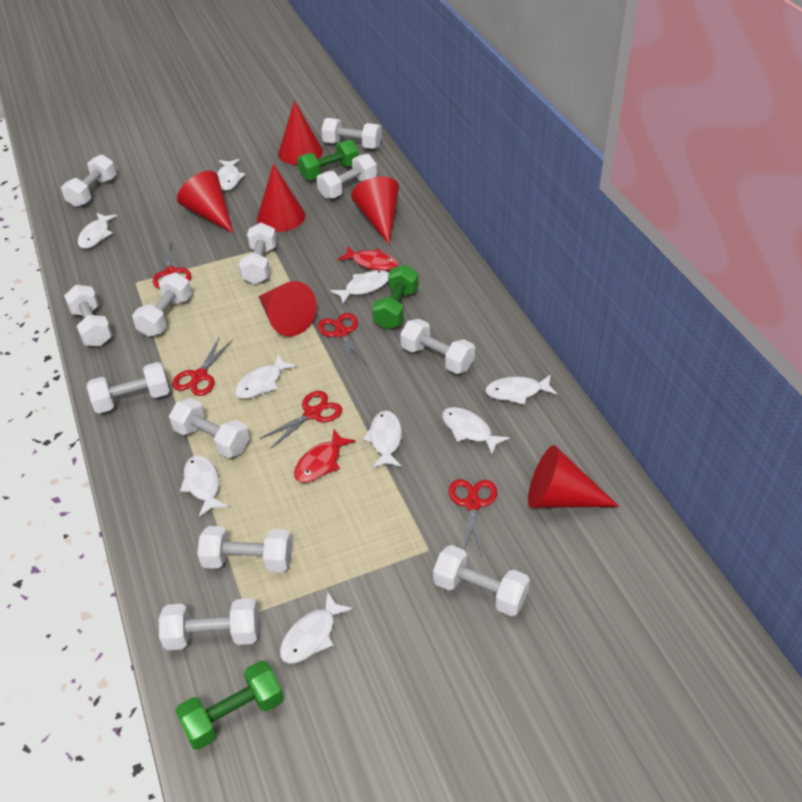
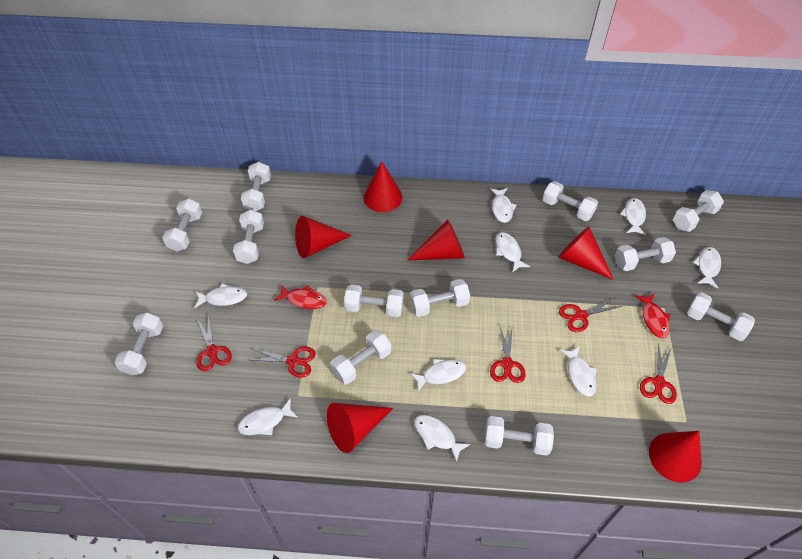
green dumbbell: 3 -> 0

